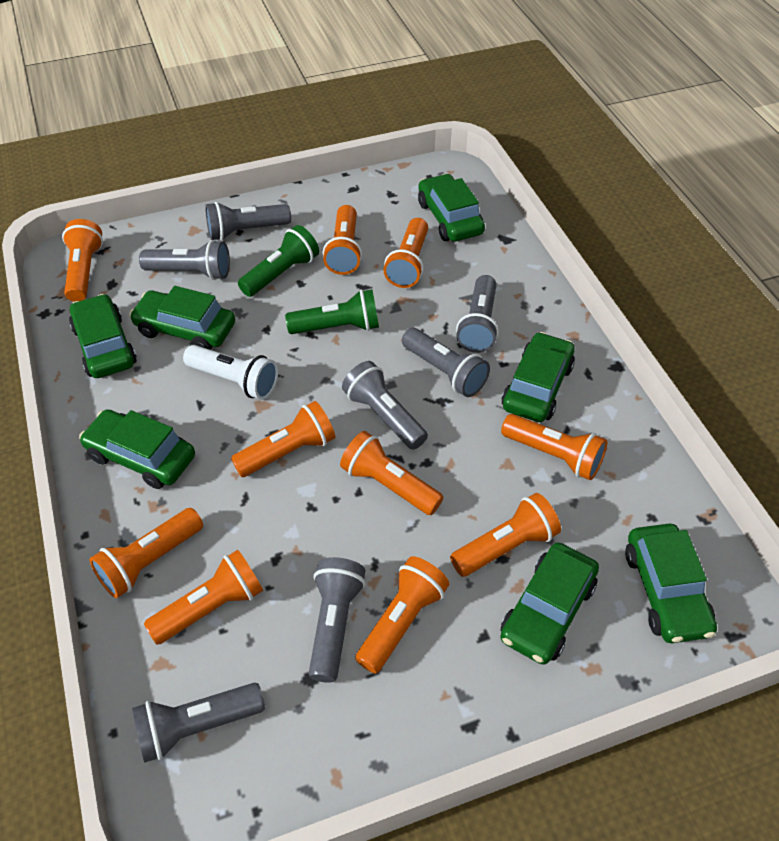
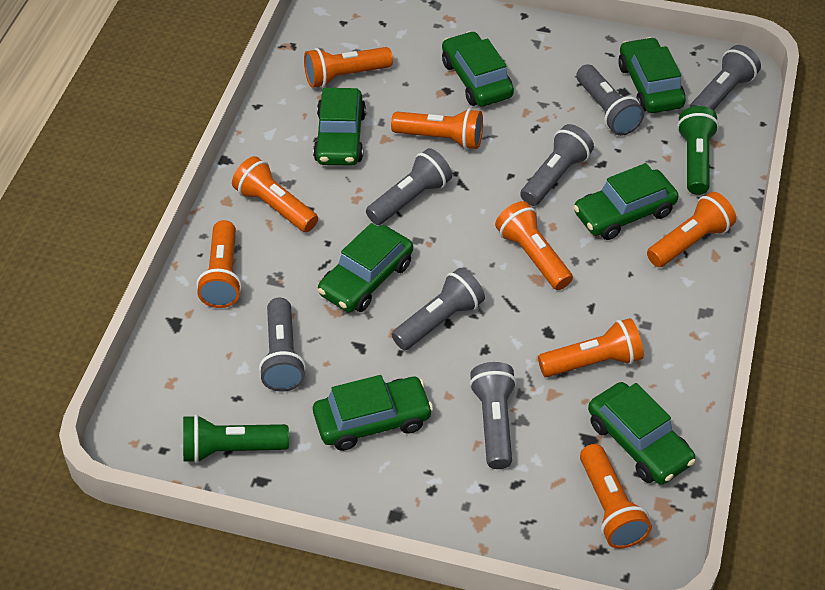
orange flashlight: 10 -> 8
white flashlight: 1 -> 0

